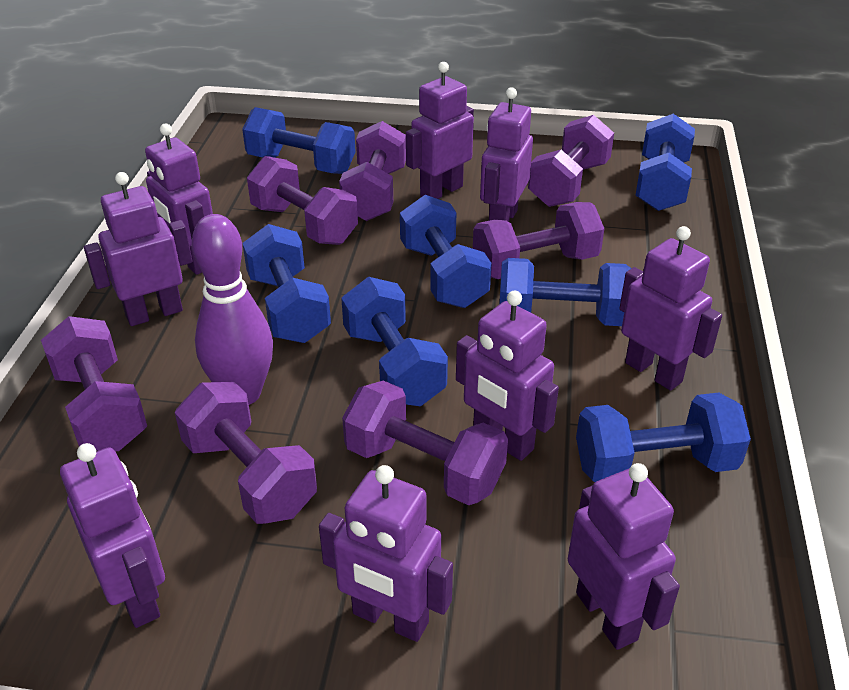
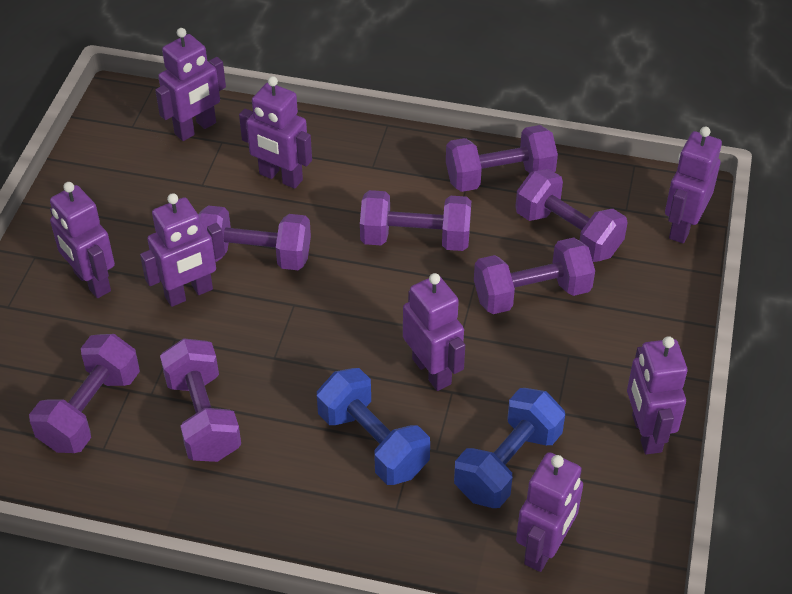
blue dumbbell: 7 -> 2
purple bowling pin: 1 -> 0
purple robot: 9 -> 8

